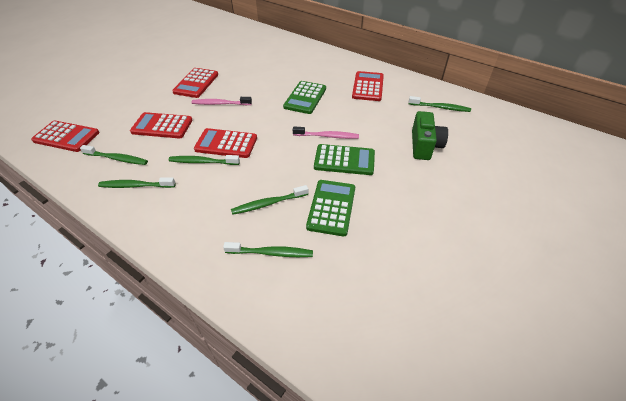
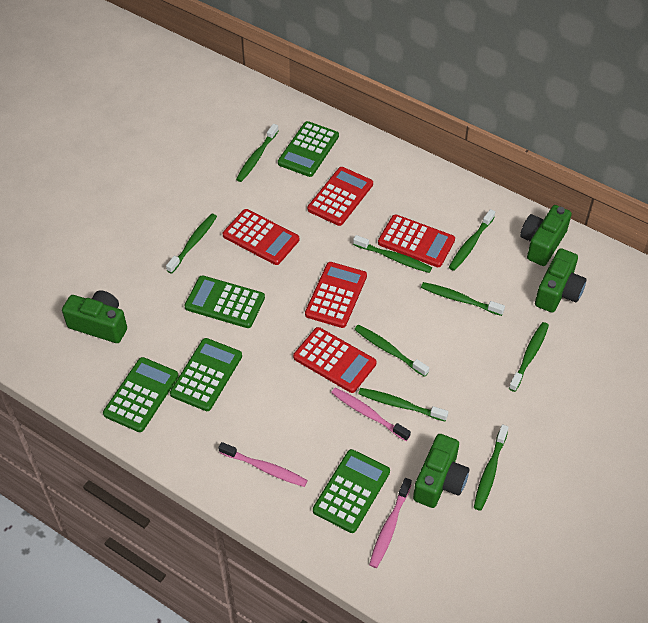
green calculator: 3 -> 5
green camera: 1 -> 4
green toothbrush: 6 -> 9
pink toothbrush: 2 -> 3

